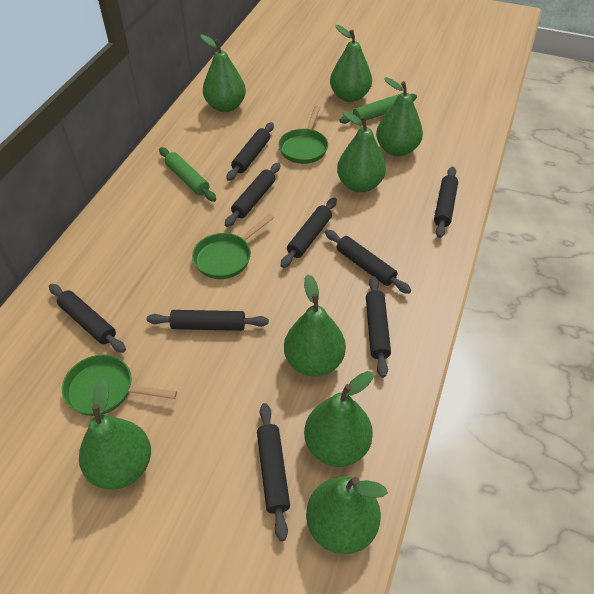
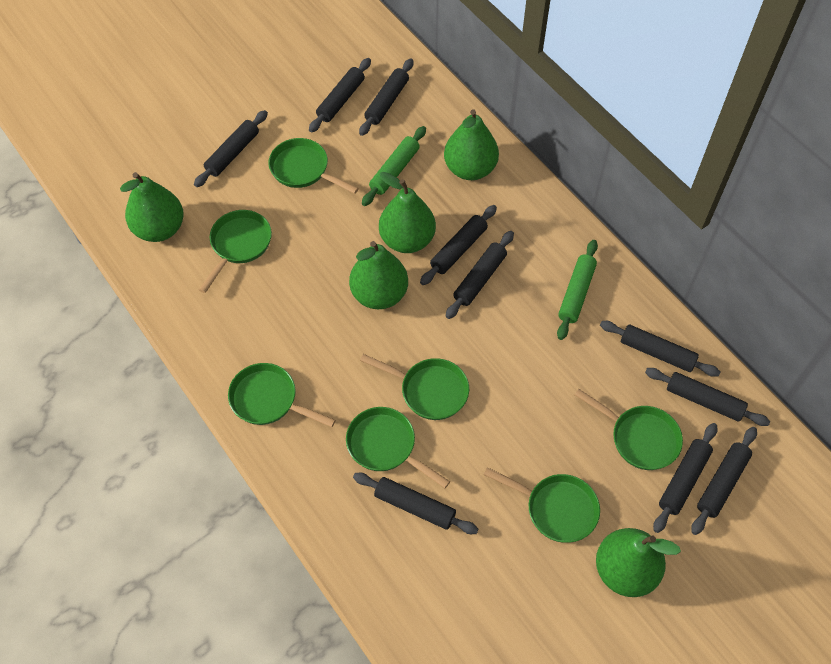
black rolling pin: 9 -> 10
green pan: 3 -> 7
green pear: 8 -> 5

